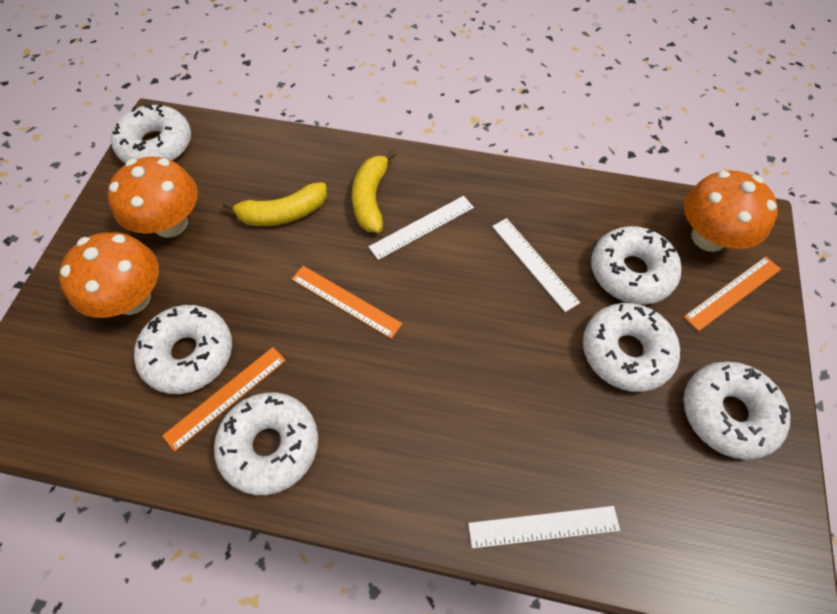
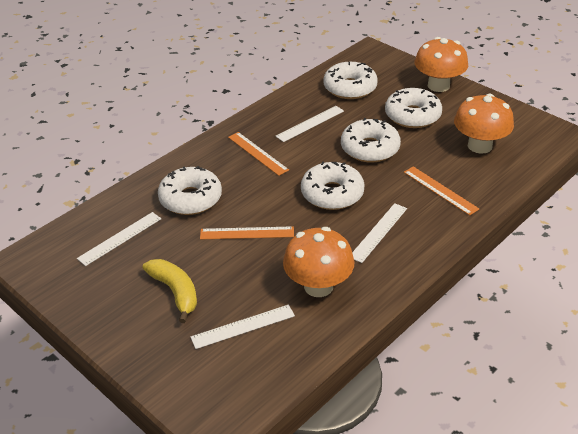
white donut: 6 -> 5
white ruler: 3 -> 4
yellow banana: 2 -> 1

